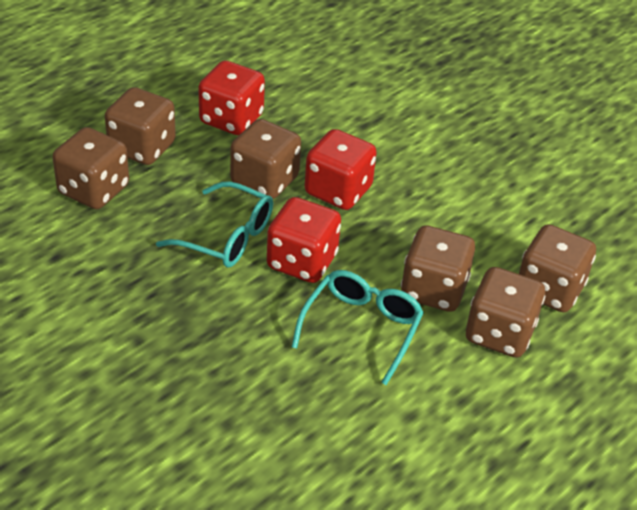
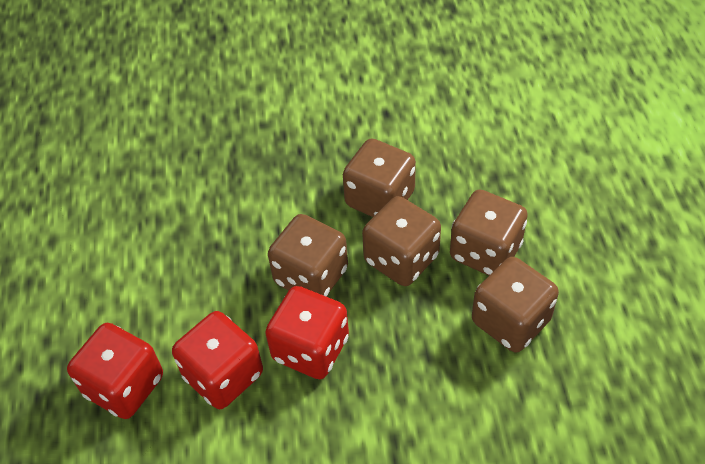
brown dice: 6 -> 5
turquoise glasses: 2 -> 0

